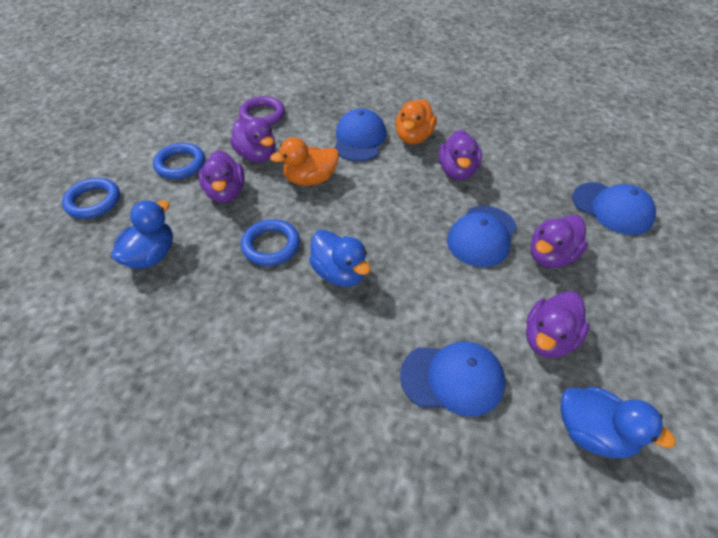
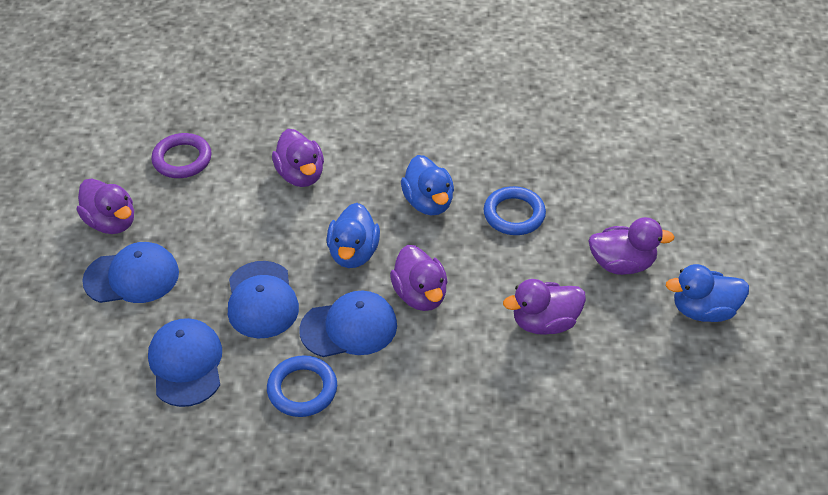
blue ring: 3 -> 2
orange duck: 2 -> 0

